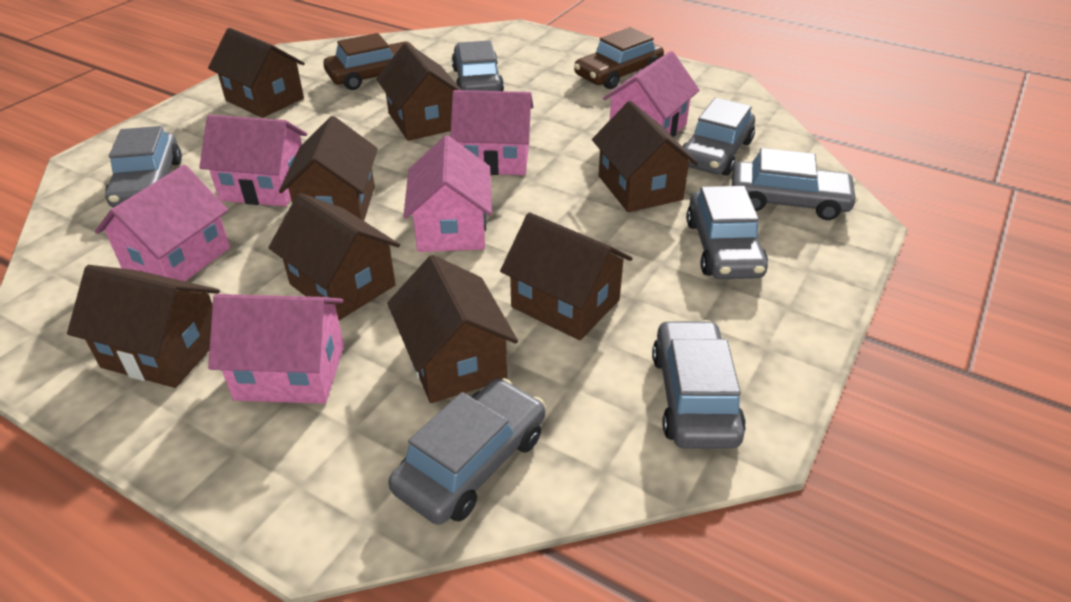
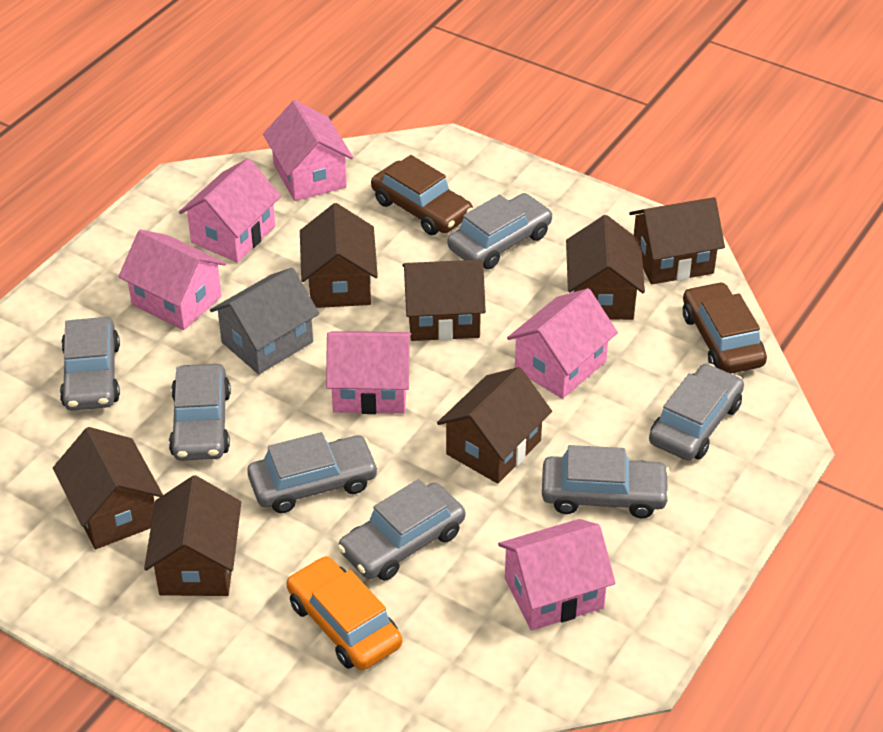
brown house: 8 -> 7
grey house: 0 -> 1
orange car: 0 -> 1

